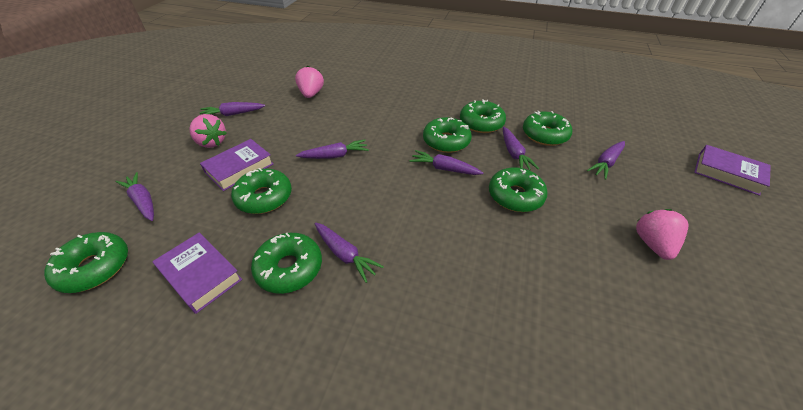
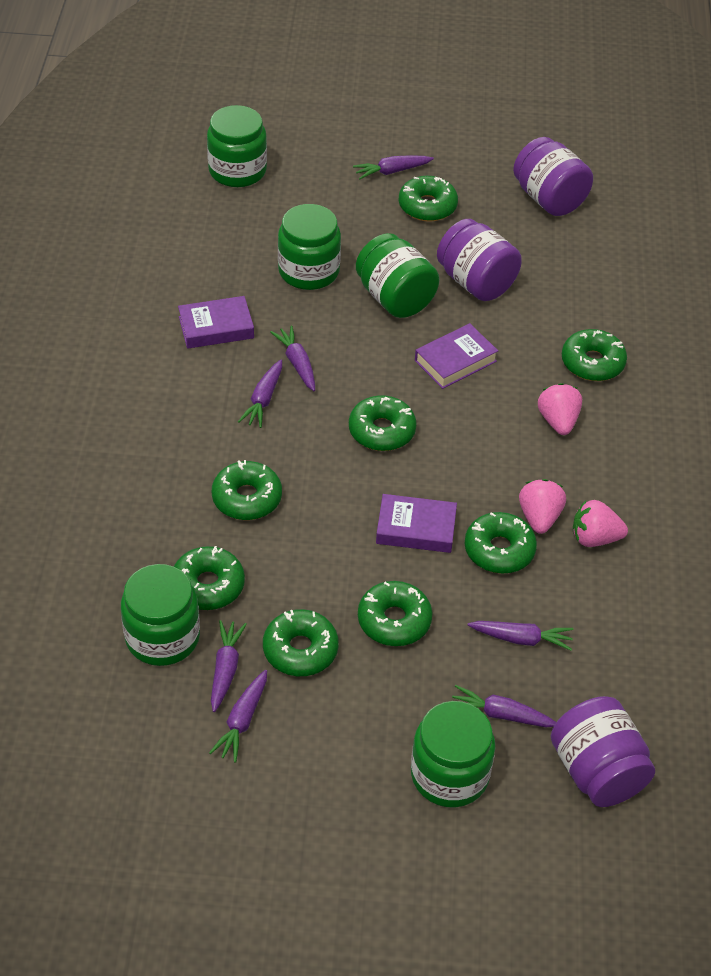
green donut: 7 -> 8
green jar: 0 -> 5
purple jar: 0 -> 3

